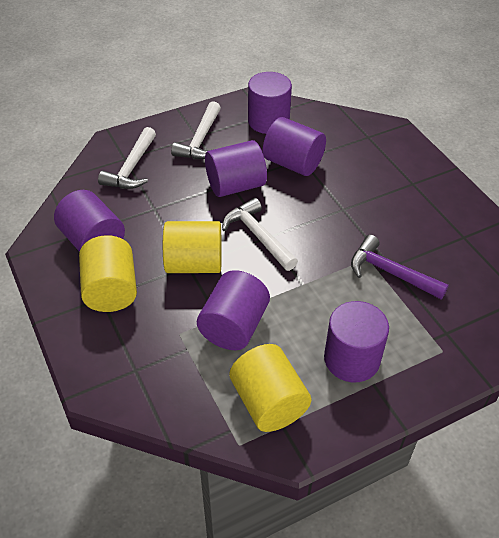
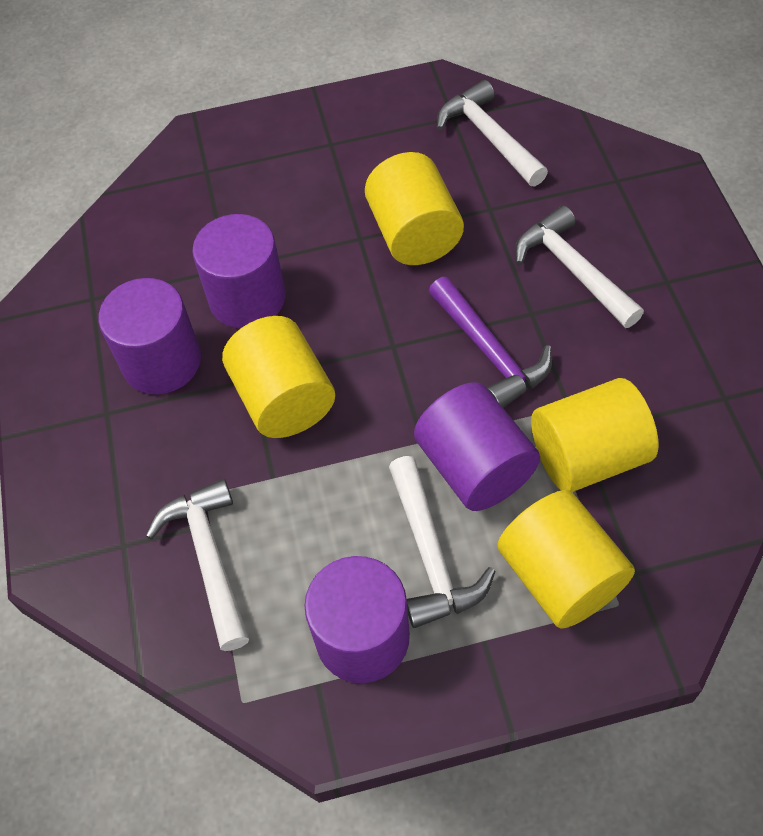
purple cylinder: 6 -> 4
white hammer: 3 -> 4
yellow cylinder: 3 -> 4

